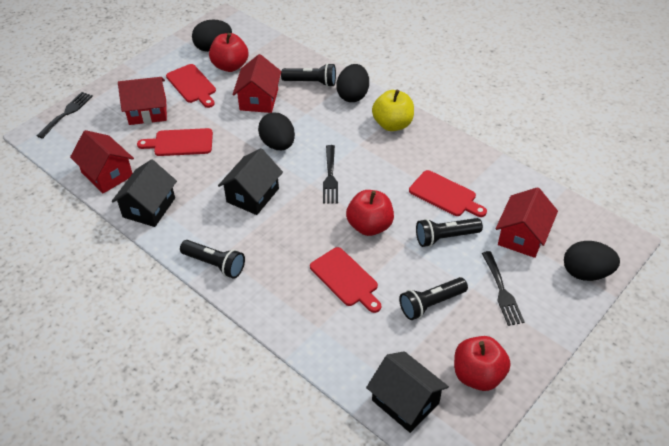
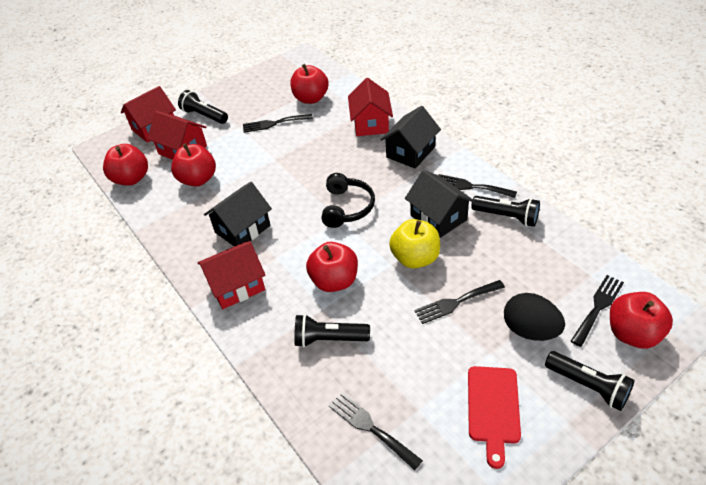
black egg: 4 -> 1
black fork: 3 -> 5
black headphones: 0 -> 1
red apple: 3 -> 5
red cutting board: 4 -> 1

